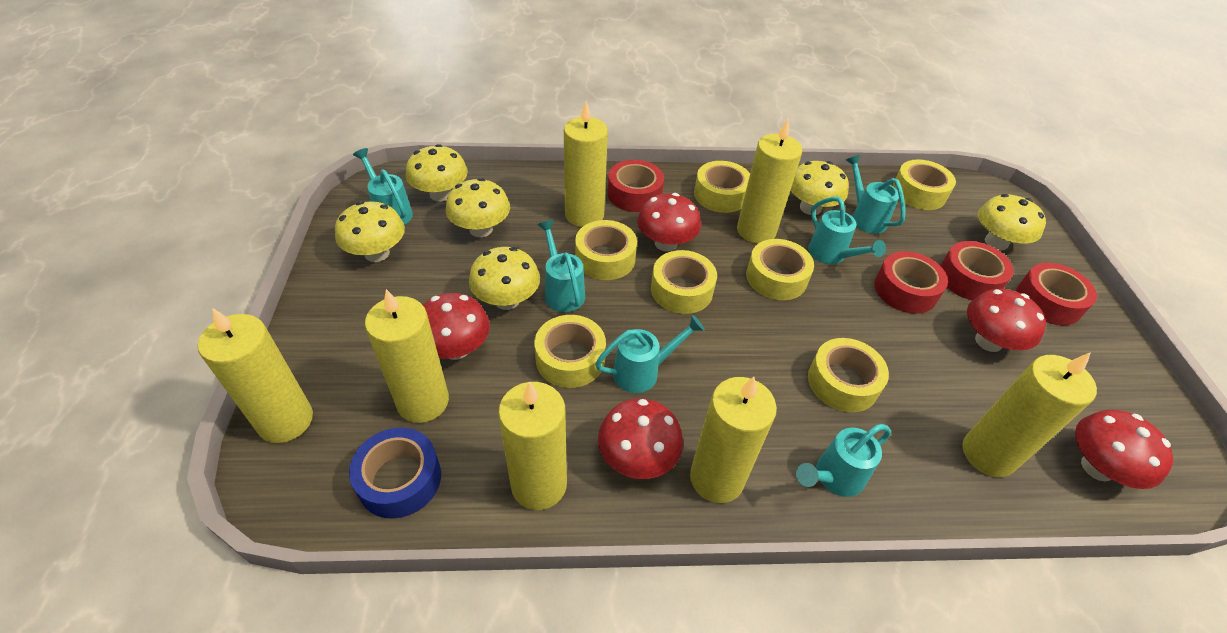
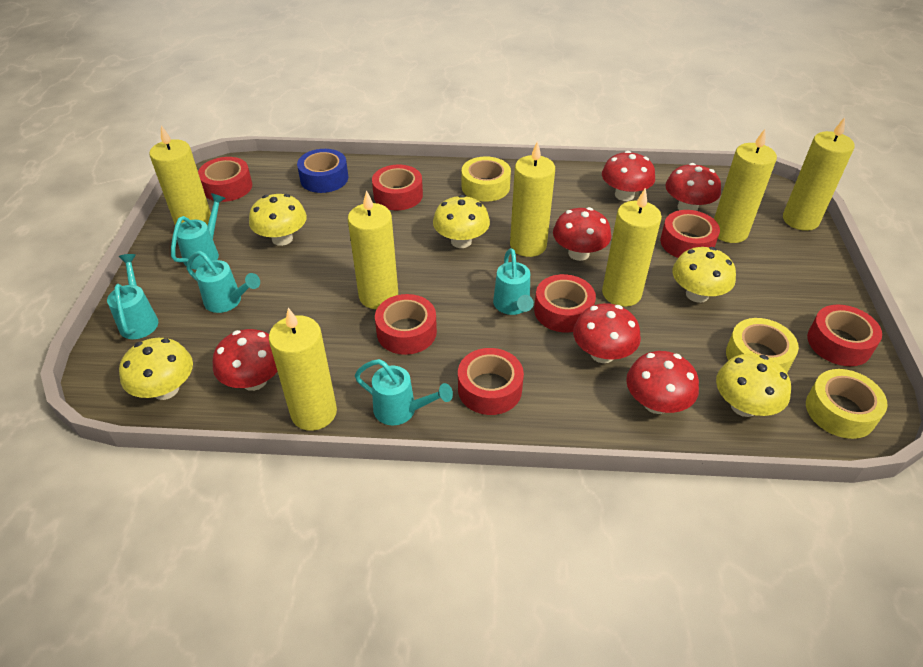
red mushroom: 5 -> 6
red tape: 4 -> 7
turquoise watering can: 6 -> 5
yellow mushroom: 6 -> 5
yellow tape: 7 -> 3

